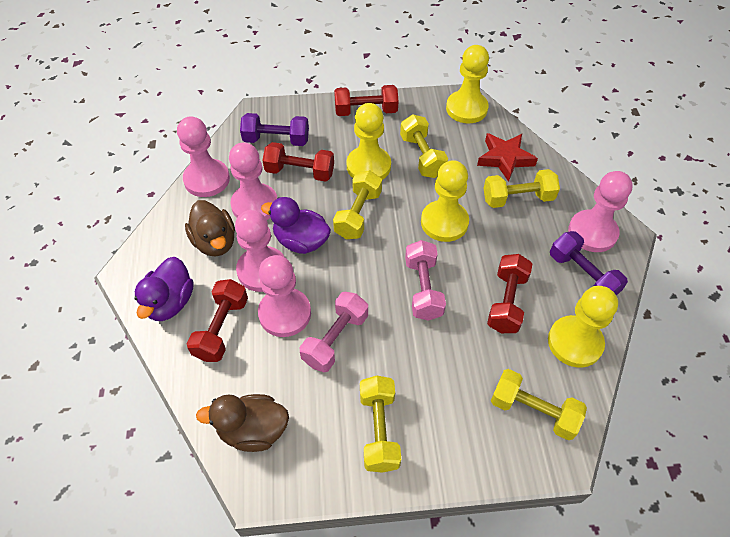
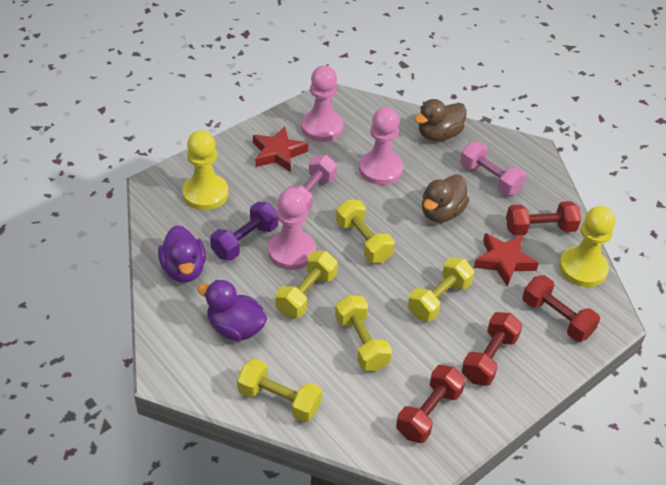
pink pawn: 5 -> 3
purple dumbbell: 2 -> 1
red star: 1 -> 2
yellow pawn: 4 -> 2

